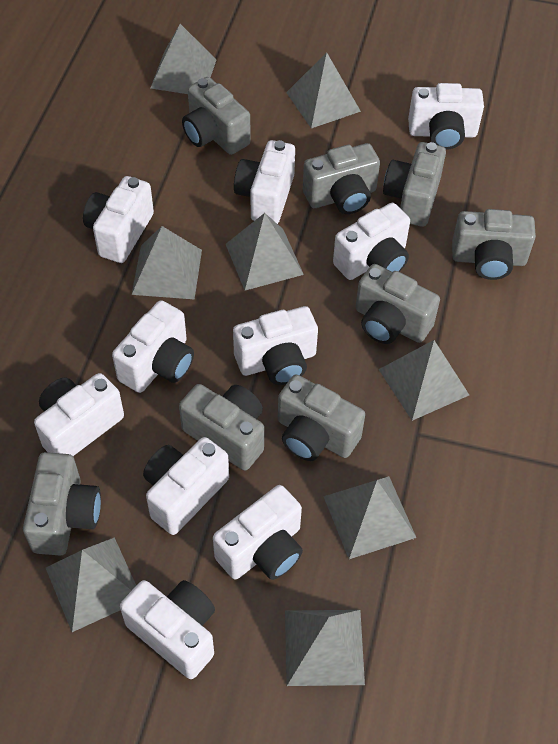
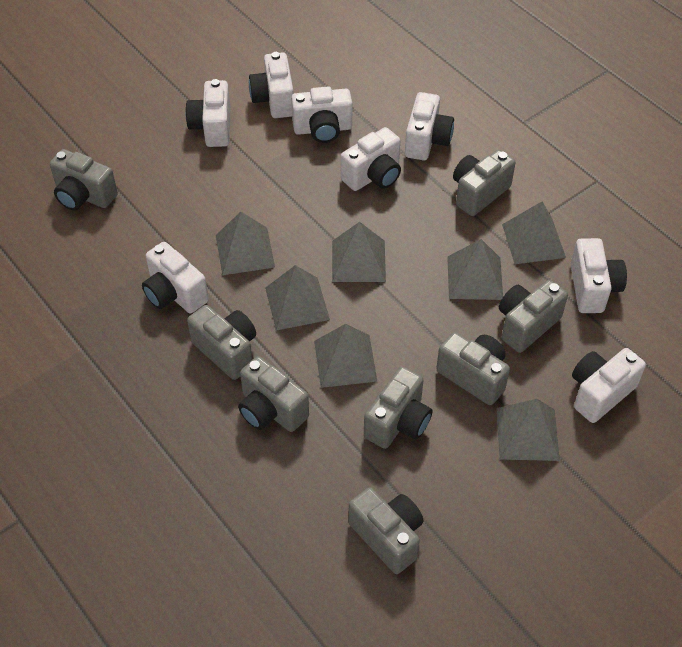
grey pyramid: 8 -> 7
white camera: 10 -> 8

